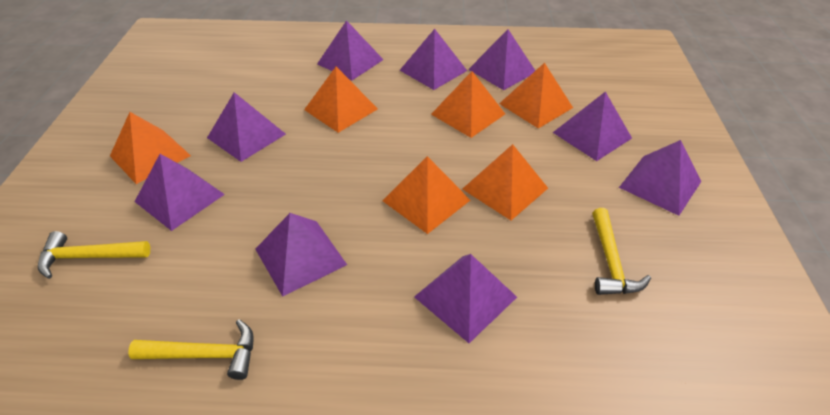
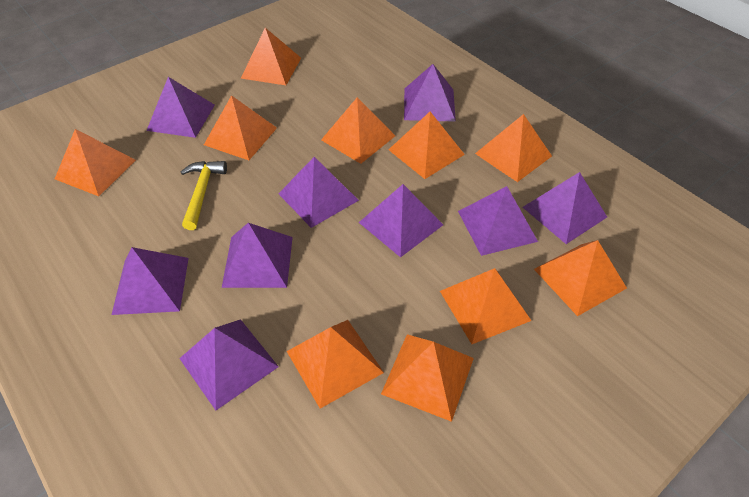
orange pyramid: 6 -> 10
yellow hammer: 3 -> 1

